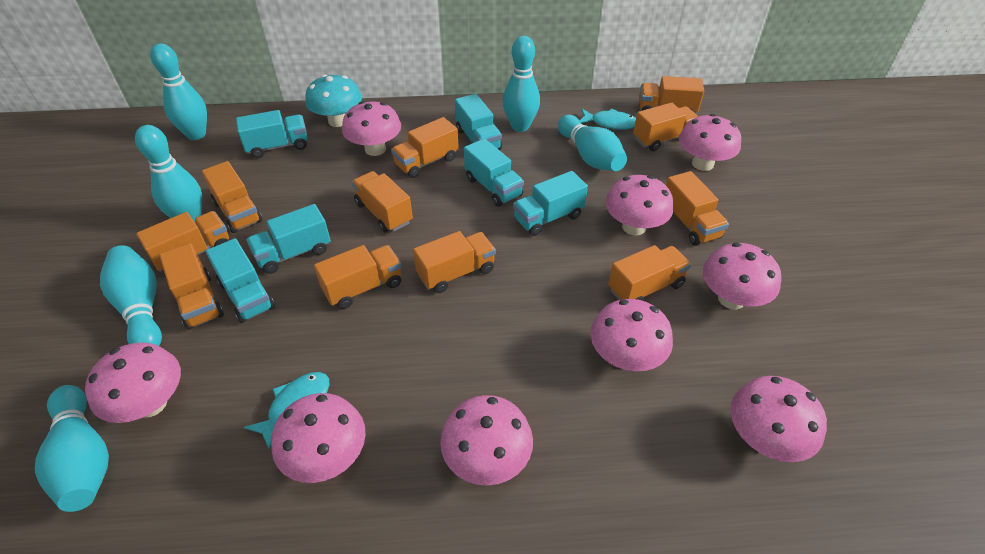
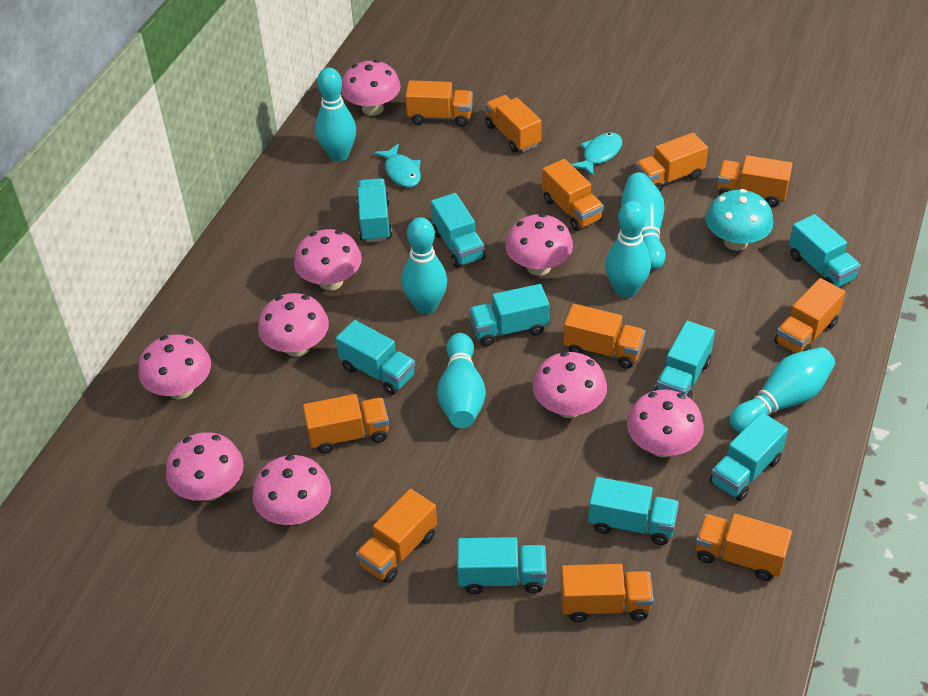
turquoise truck: 6 -> 9

